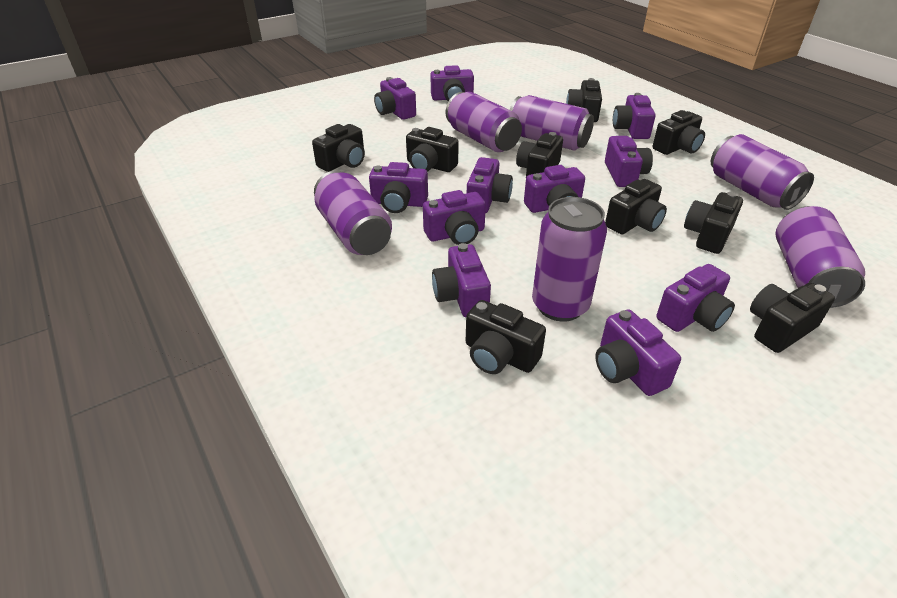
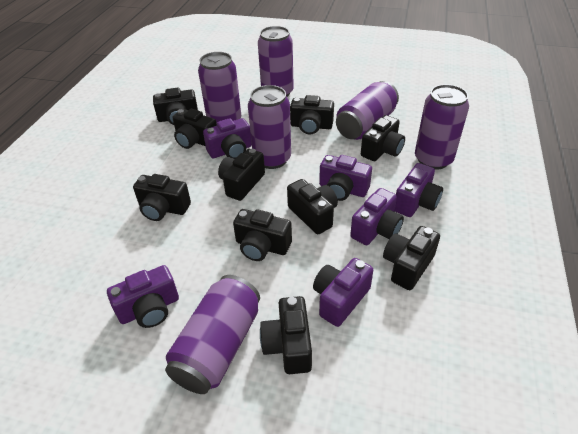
black camera: 9 -> 10
purple camera: 11 -> 6

